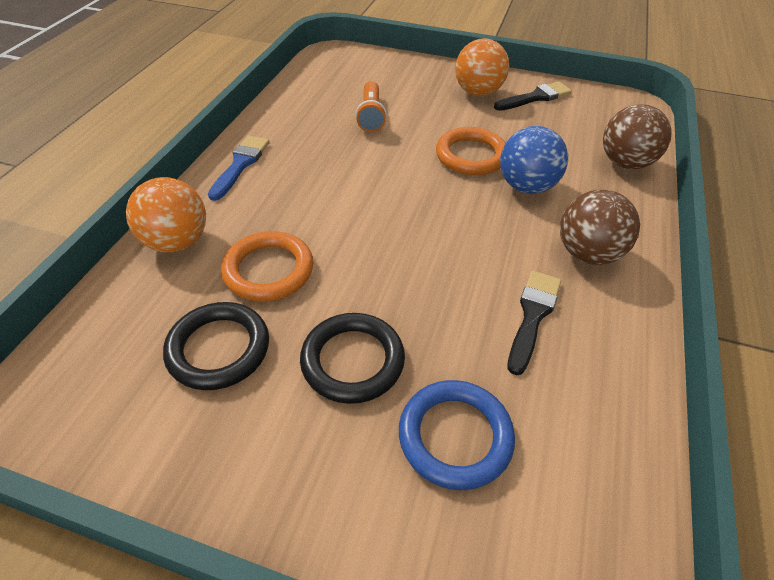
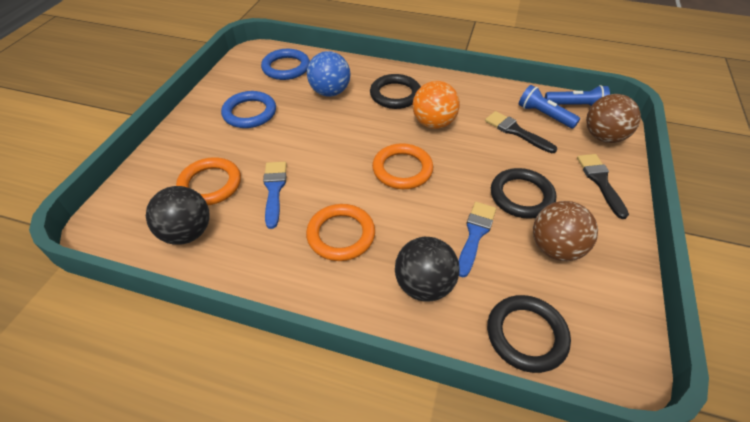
black ball: 0 -> 2
black ring: 2 -> 3
blue brush: 1 -> 2
blue flashlight: 0 -> 2
blue ring: 1 -> 2
orange ball: 2 -> 1
orange flashlight: 1 -> 0
orange ring: 2 -> 3

